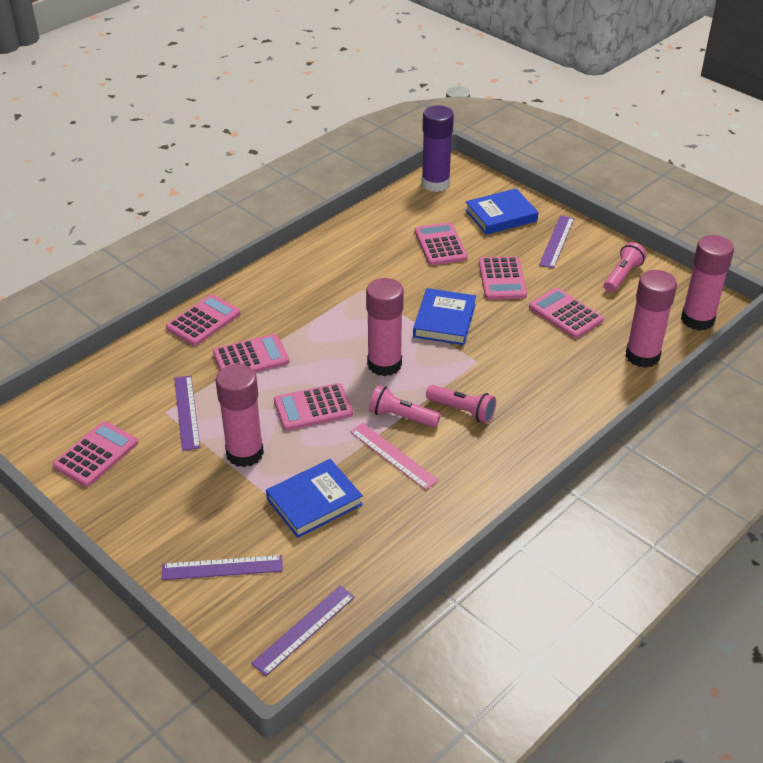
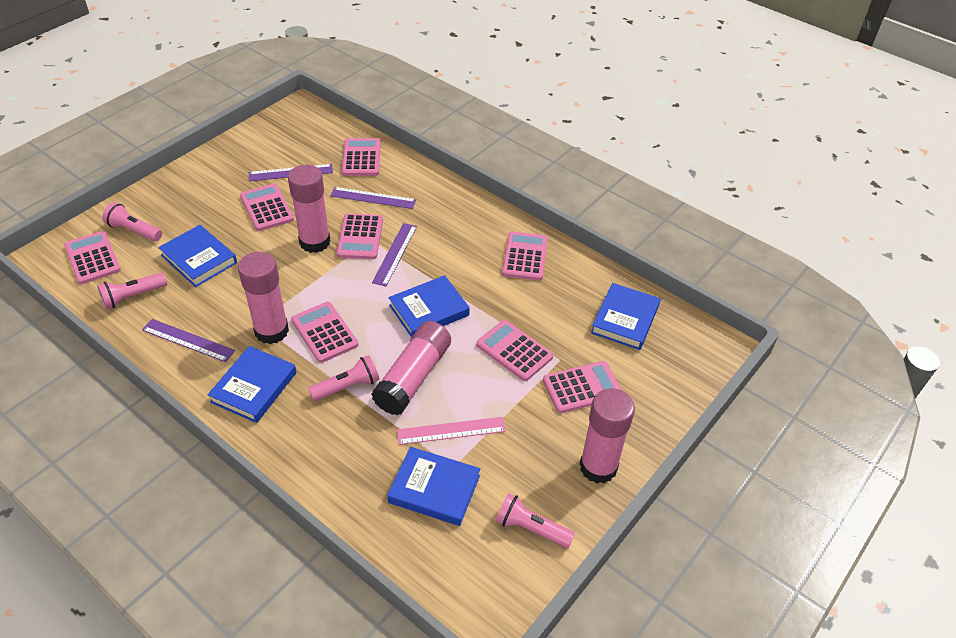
blue book: 3 -> 5
pink calculator: 7 -> 8
pink flashlight: 3 -> 4
purple glue stick: 1 -> 0

